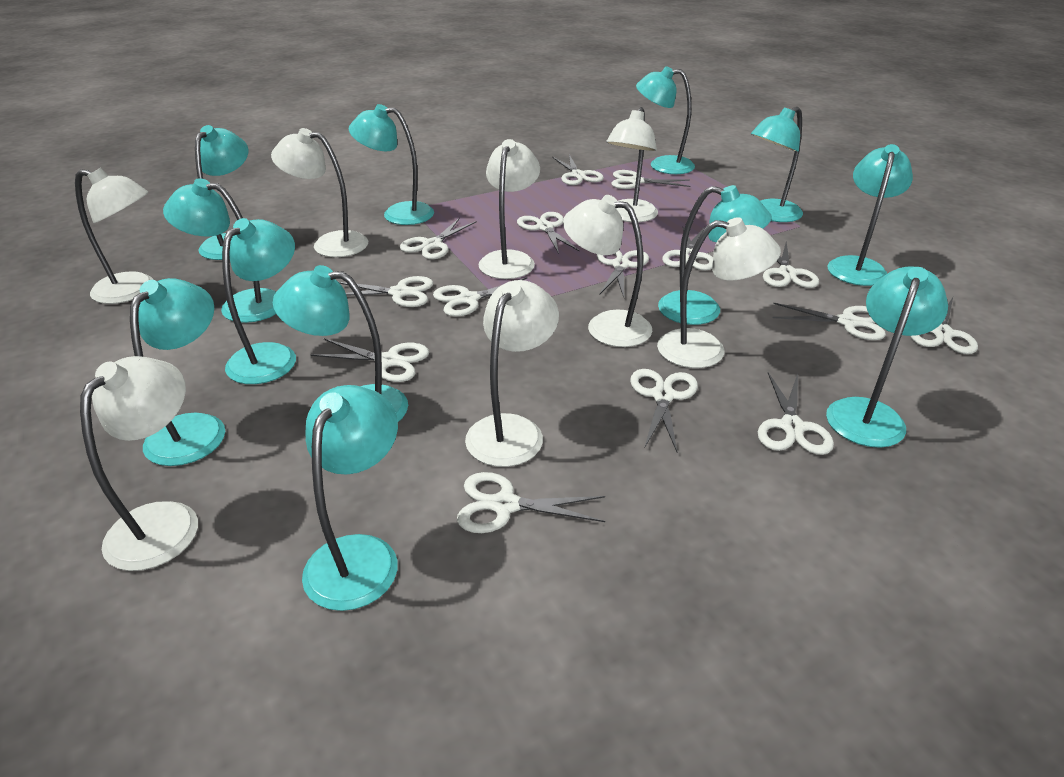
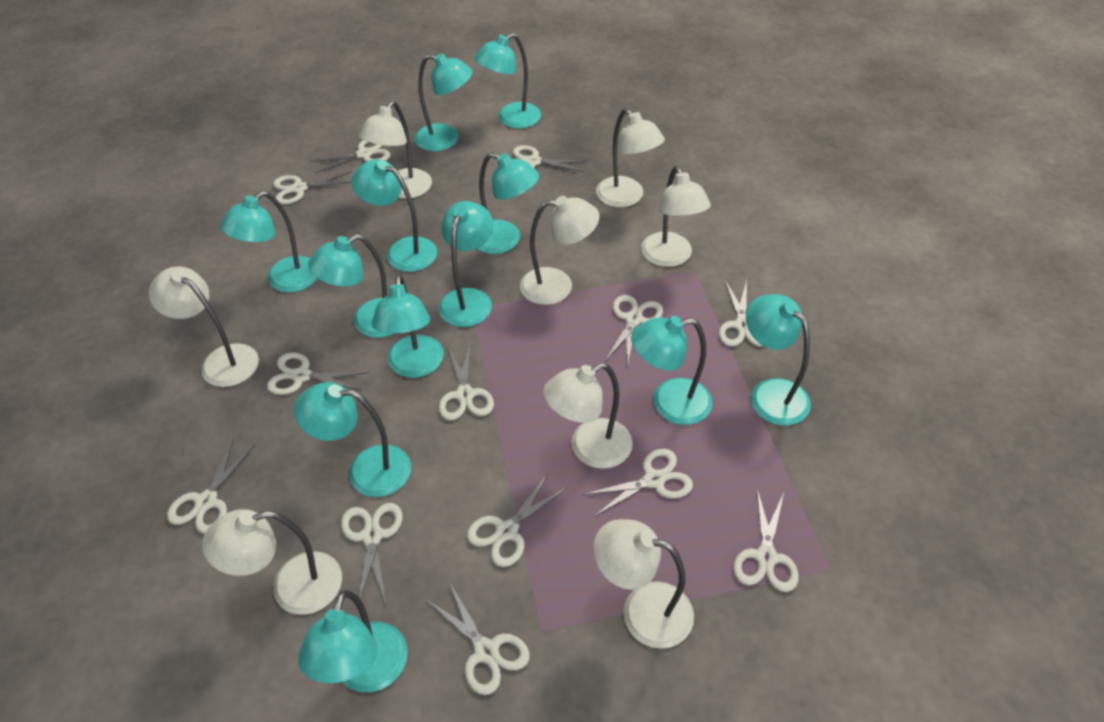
white scissors: 15 -> 13

